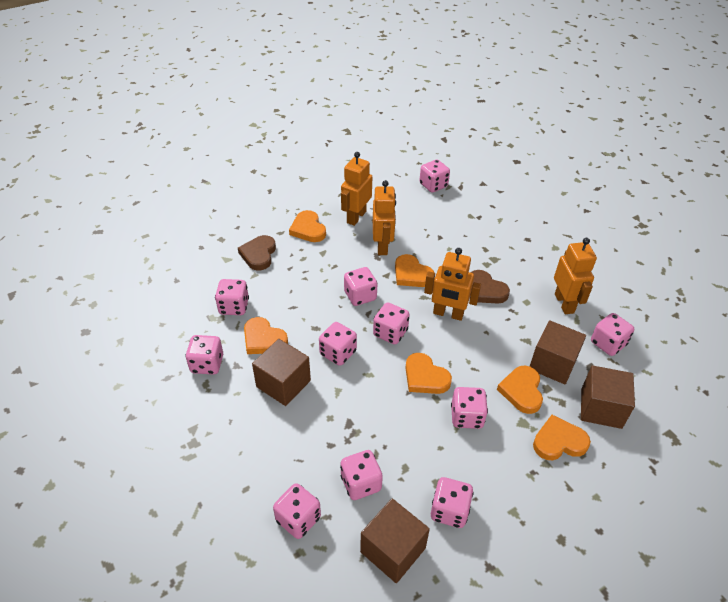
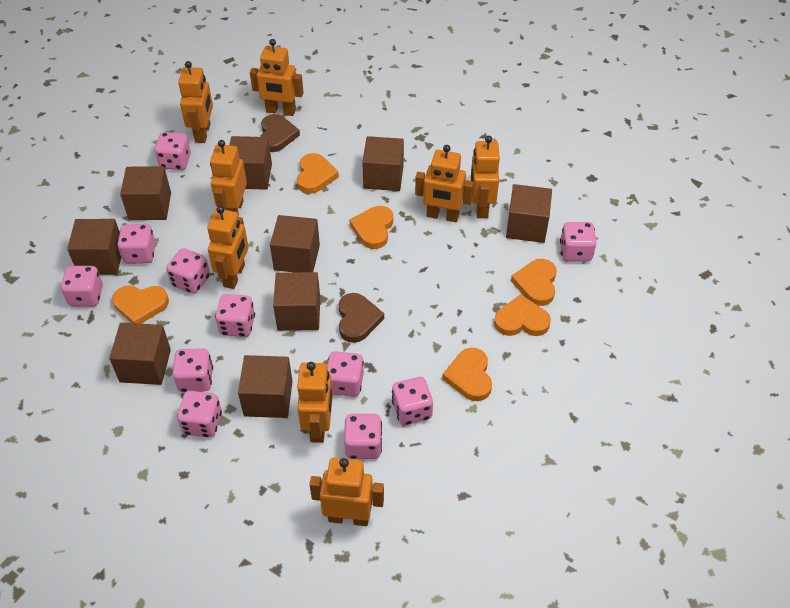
brown cube: 4 -> 9
orange robot: 4 -> 8

